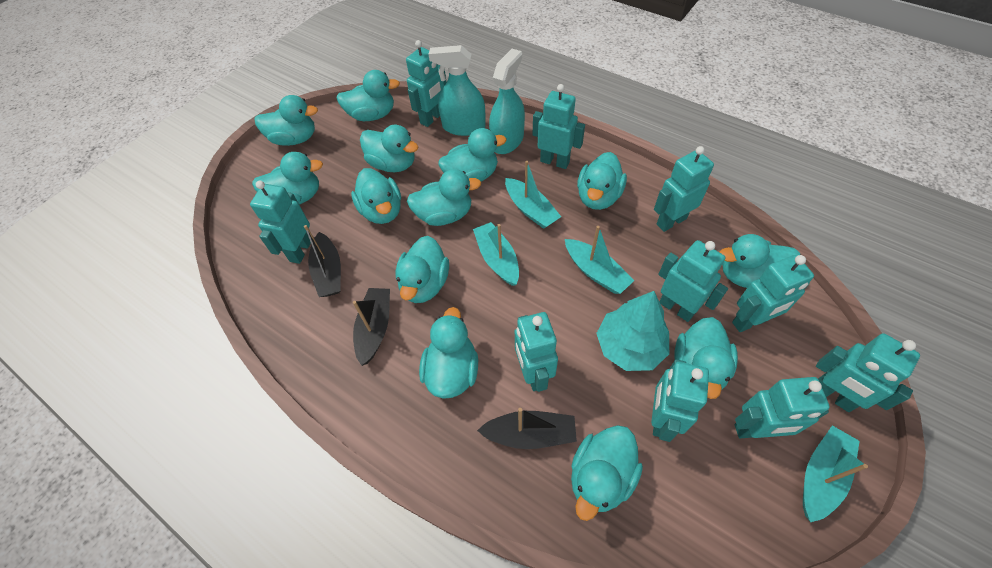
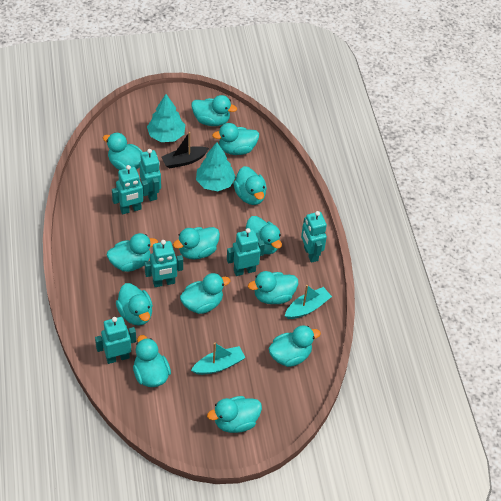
black boat: 3 -> 1
turquoise boat: 4 -> 2
turquoise robot: 10 -> 6
turquoise spray bottle: 2 -> 0
turquoise tree: 1 -> 2

